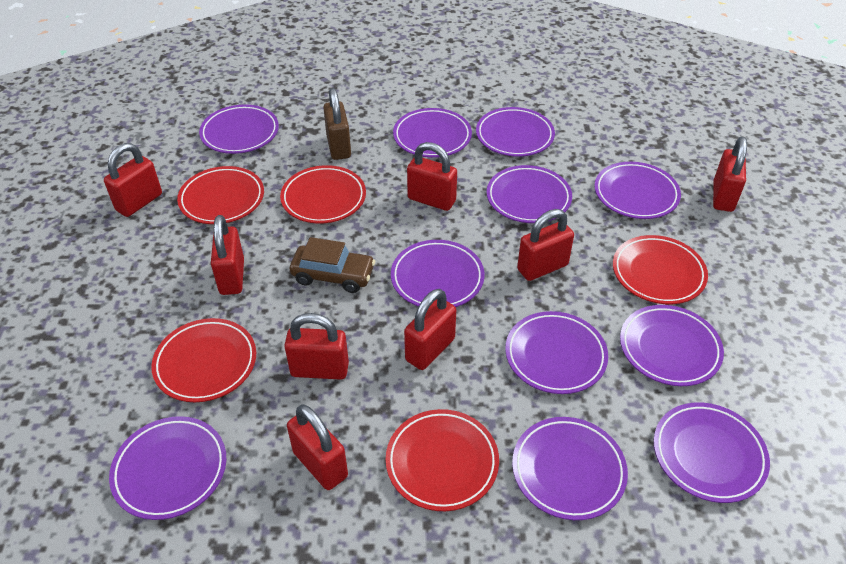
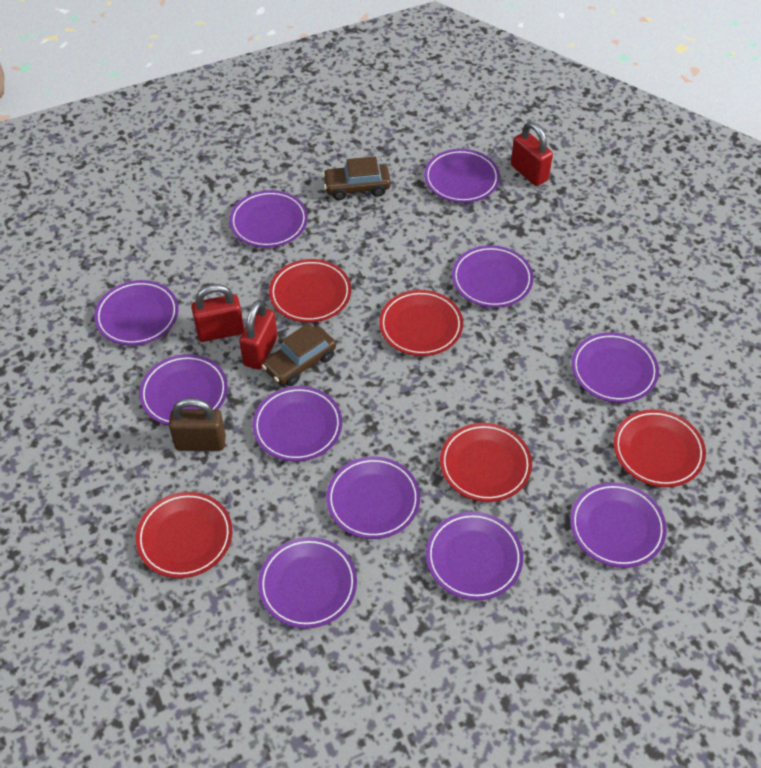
brown car: 1 -> 2
red padlock: 8 -> 3

